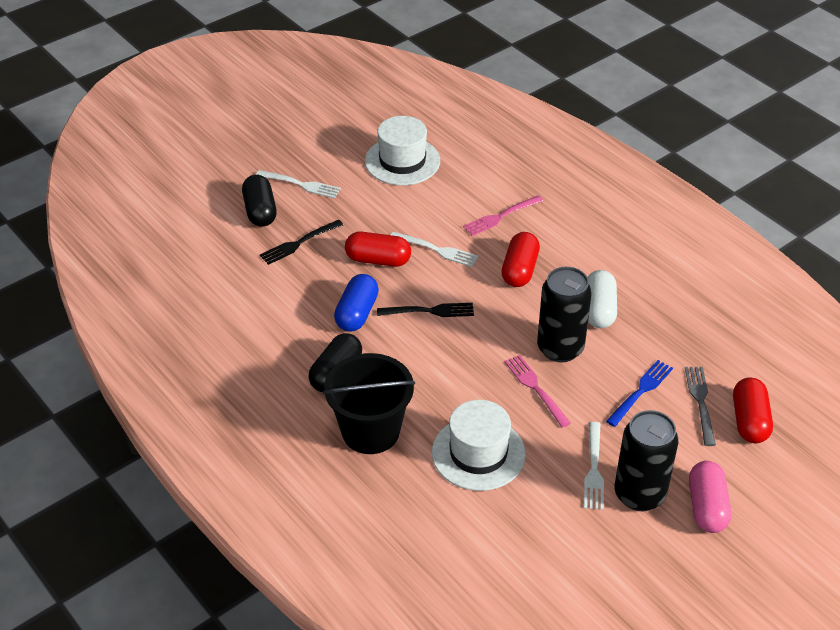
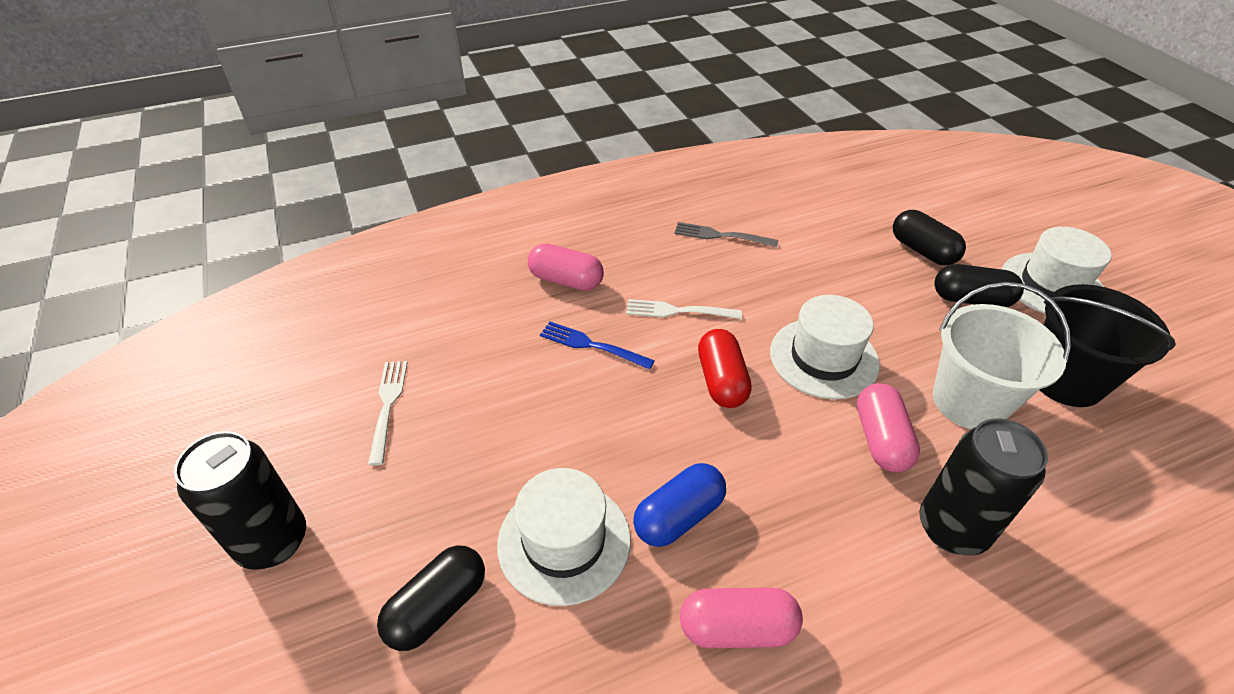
black capsule: 2 -> 3
black fork: 2 -> 0
pink capsule: 1 -> 3
pink fork: 2 -> 0
red capsule: 3 -> 1
white bucket: 0 -> 1
white capsule: 1 -> 0
white fork: 3 -> 2
white hat: 2 -> 3

